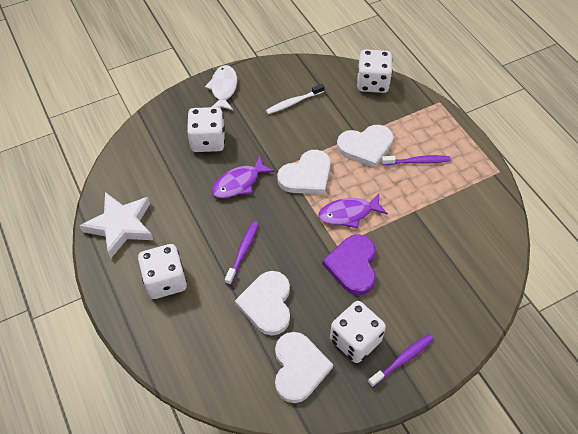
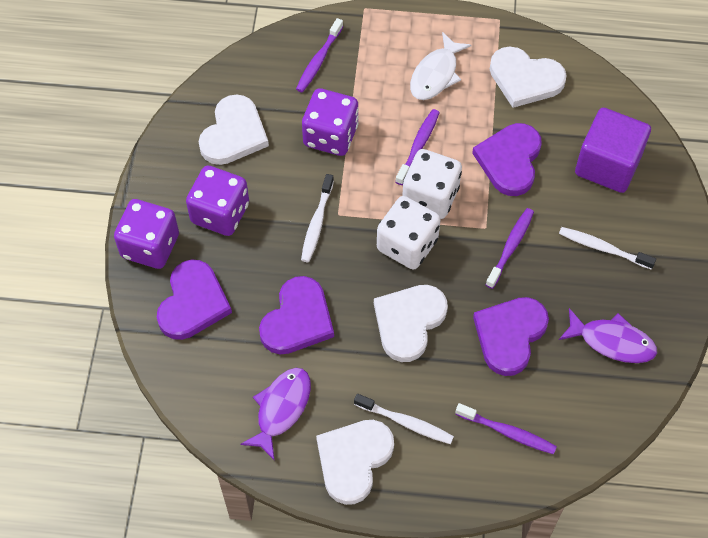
purple cube: 0 -> 1
purple dice: 0 -> 3
purple heart: 1 -> 4
purple toothbrush: 3 -> 4
white dice: 4 -> 2
white star: 1 -> 0
white toothbrush: 1 -> 3

